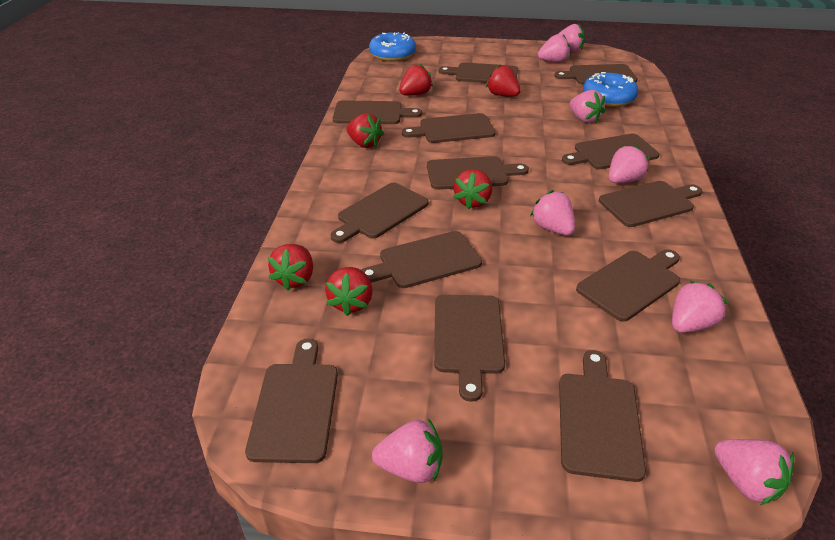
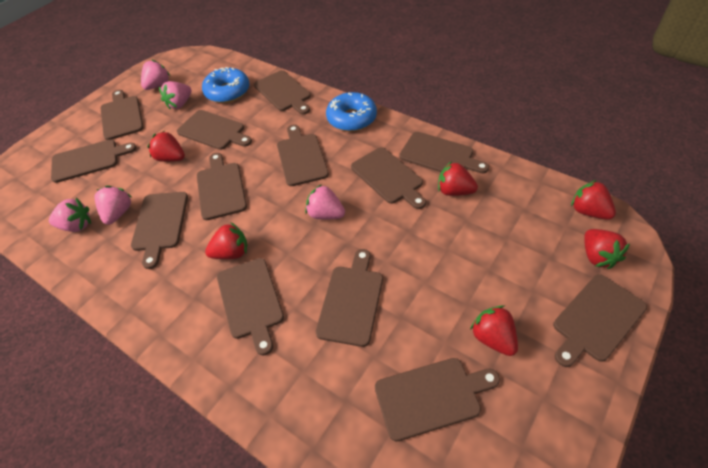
pink strawberry: 8 -> 5

